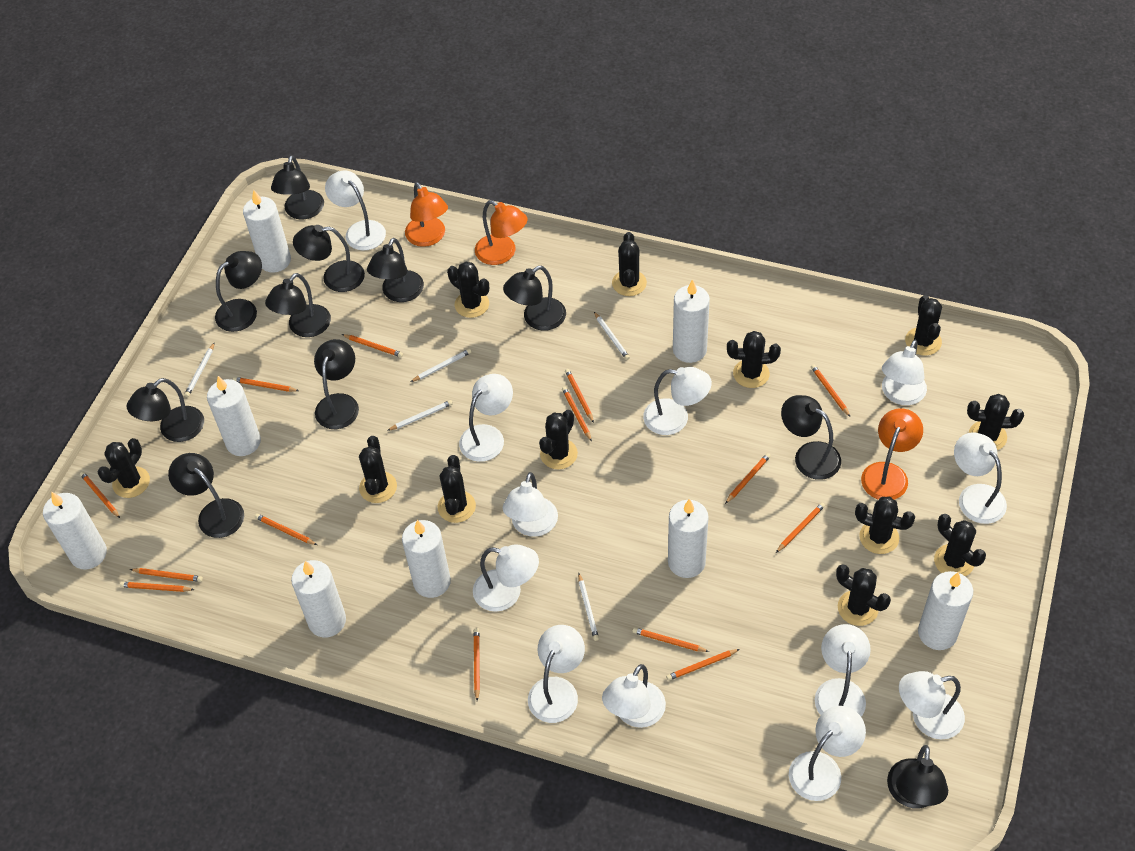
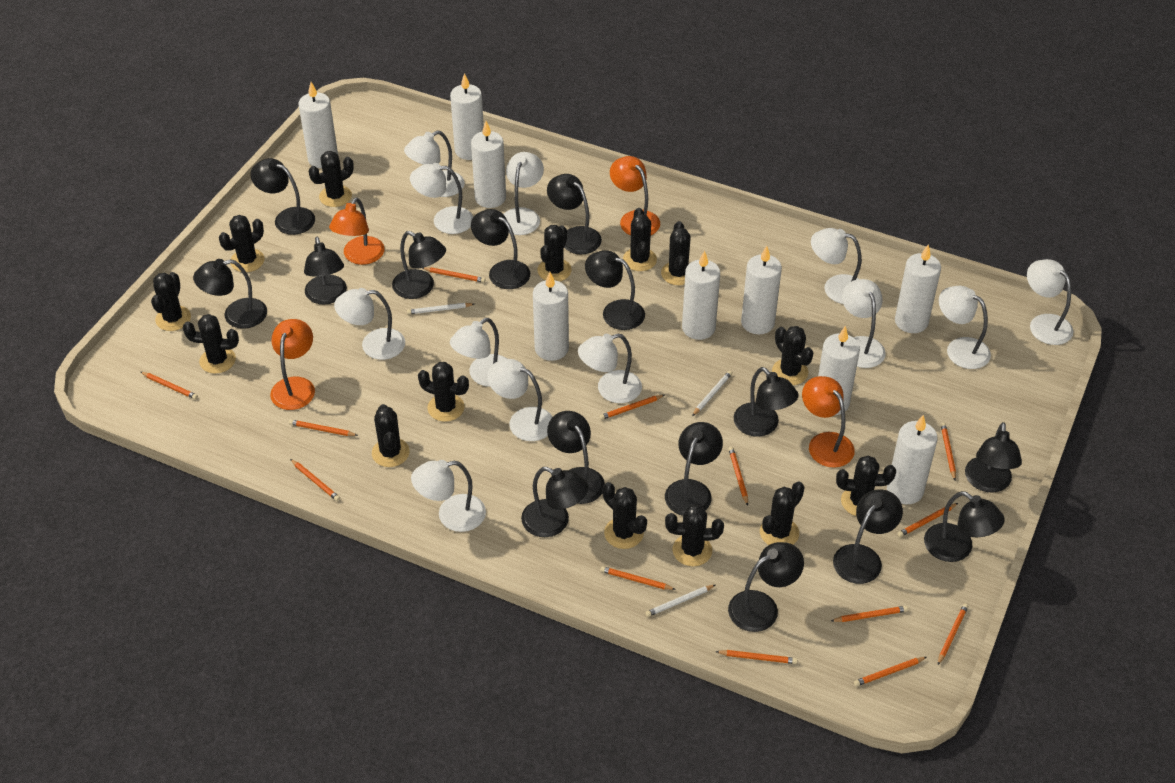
black cactus: 12 -> 14
black lamp: 11 -> 15
orange lamp: 3 -> 4
orange pencil: 14 -> 13
white candle: 8 -> 9
white pencil: 5 -> 3

